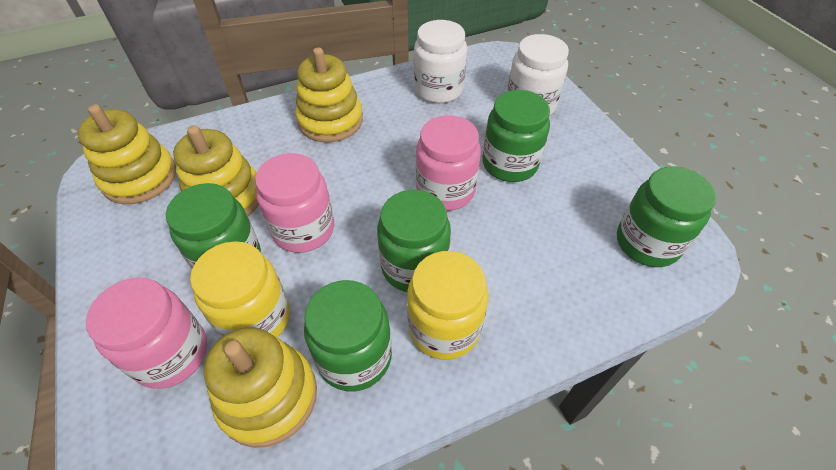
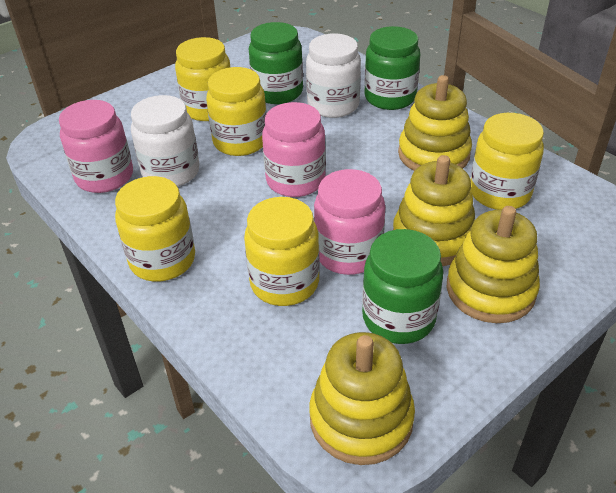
green jar: 5 -> 3
yellow jar: 2 -> 5

